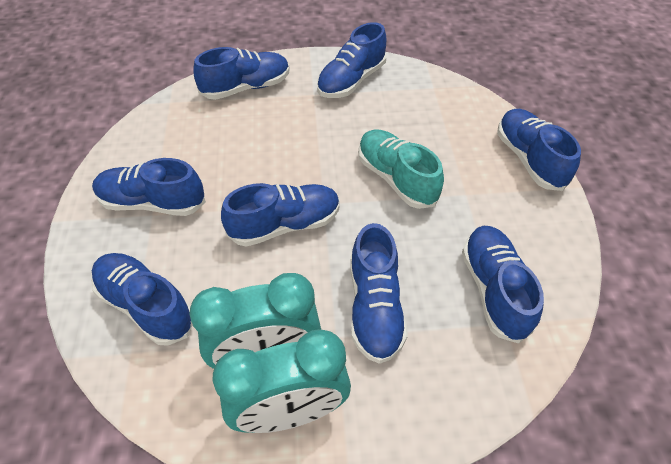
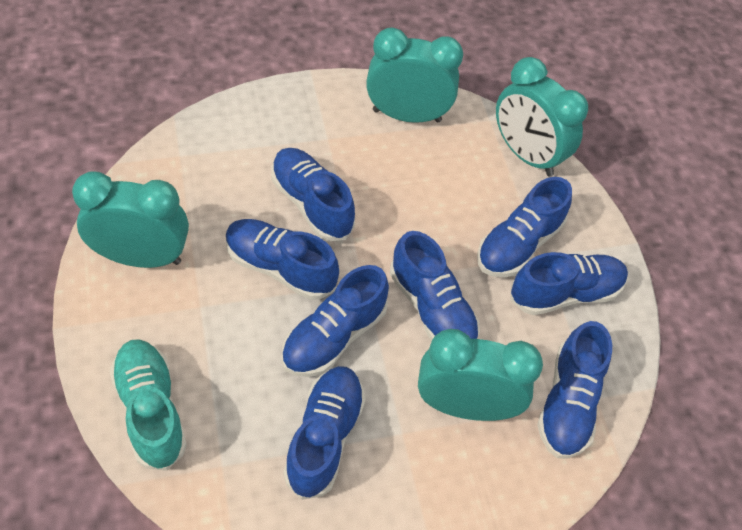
turquoise clock: 2 -> 4

